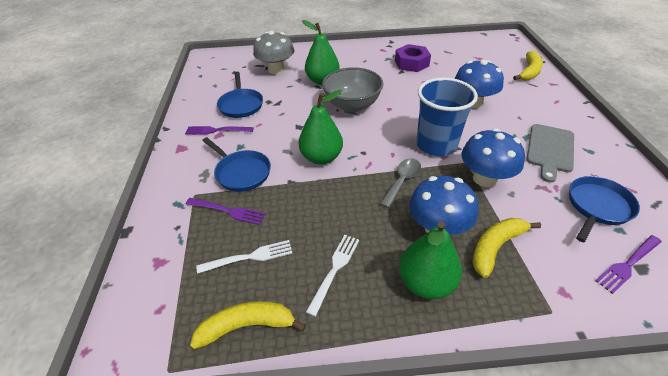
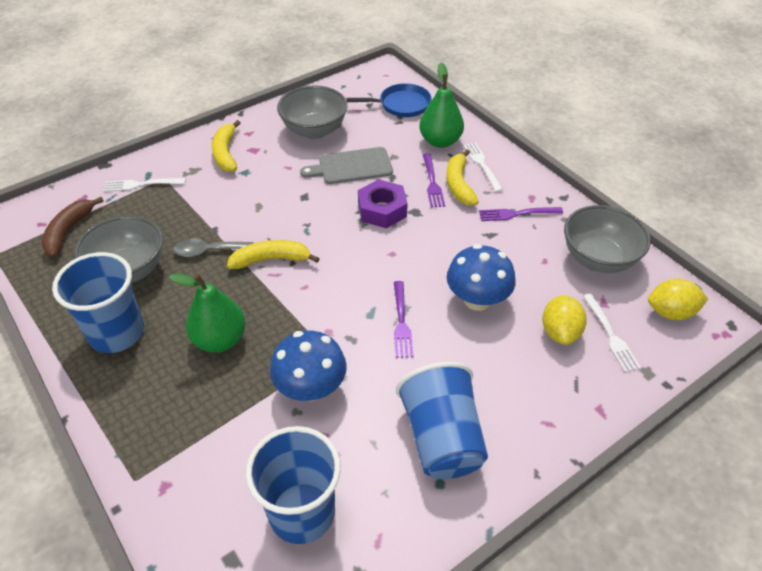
blue cup: 1 -> 3
blue mushroom: 3 -> 2
blue pan: 3 -> 1
brown banana: 0 -> 1
green pear: 3 -> 2
grey bowl: 1 -> 3
grey mushroom: 1 -> 0
white fork: 2 -> 3
yellow lemon: 0 -> 2

